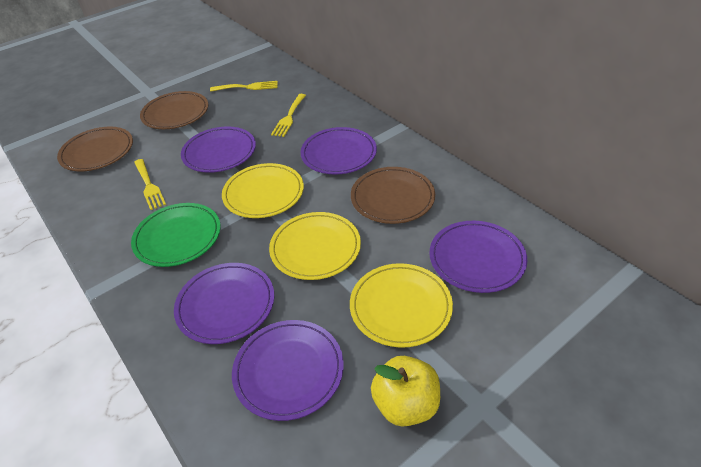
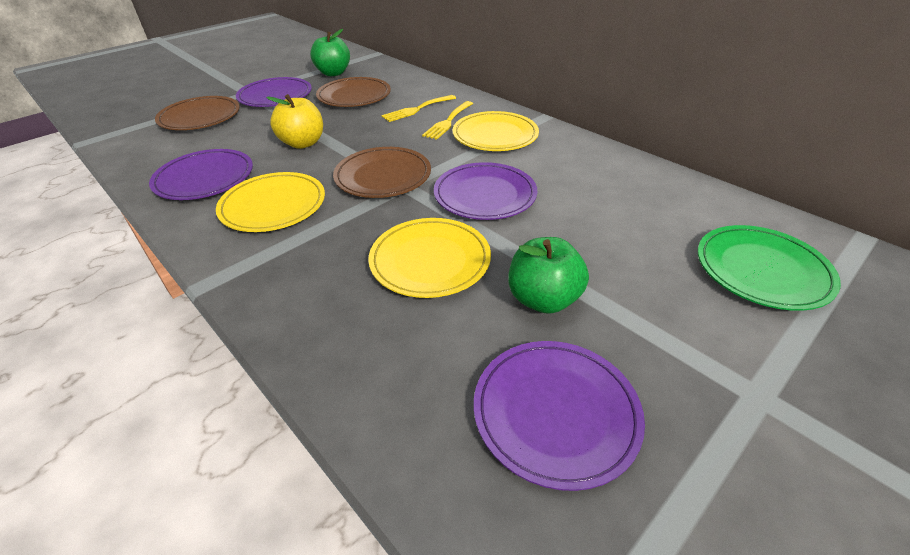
green apple: 0 -> 2
purple plate: 5 -> 4
yellow fork: 3 -> 2

